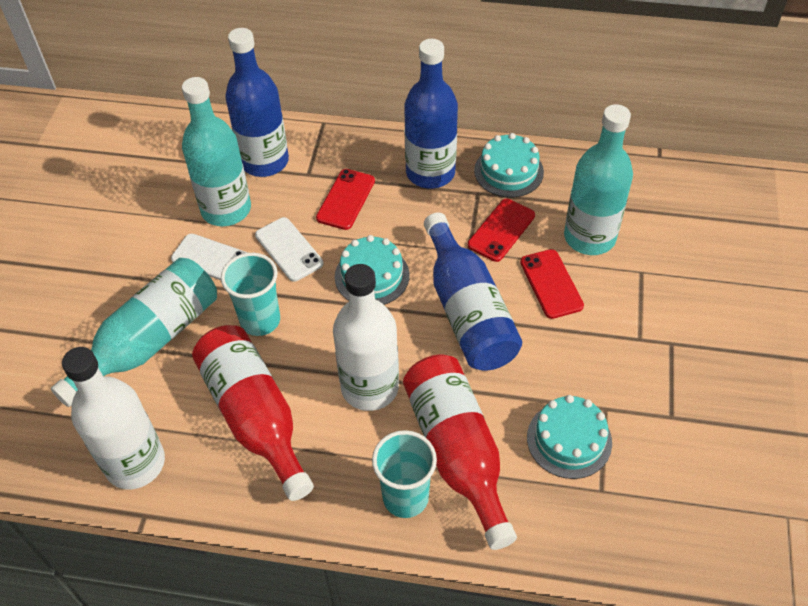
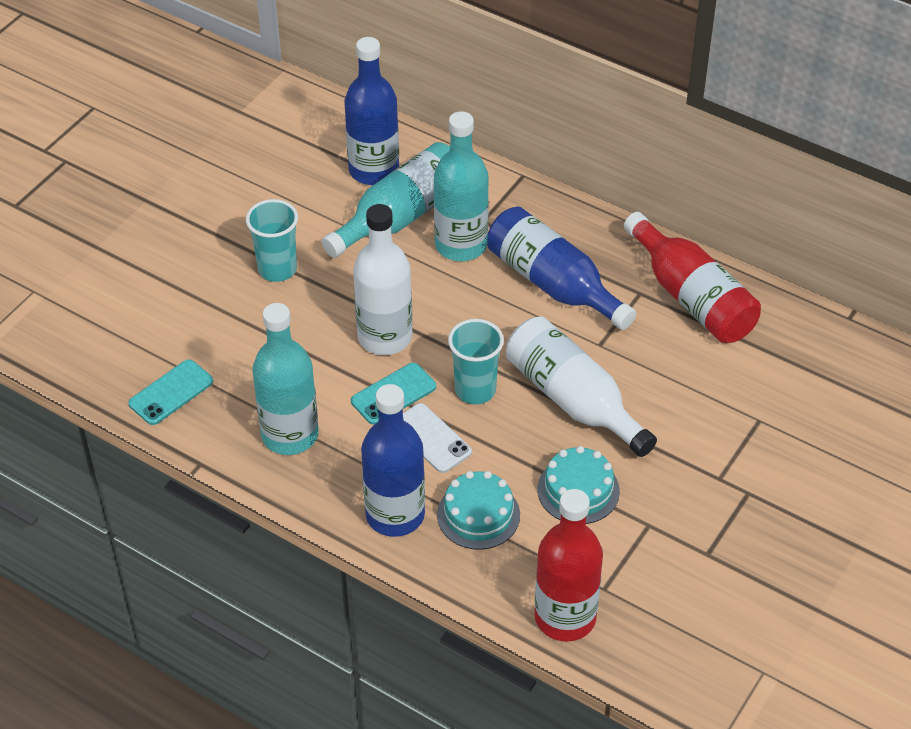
red phone: 3 -> 0
turquoise cake: 3 -> 2
turquoise phone: 0 -> 2
white phone: 2 -> 1

